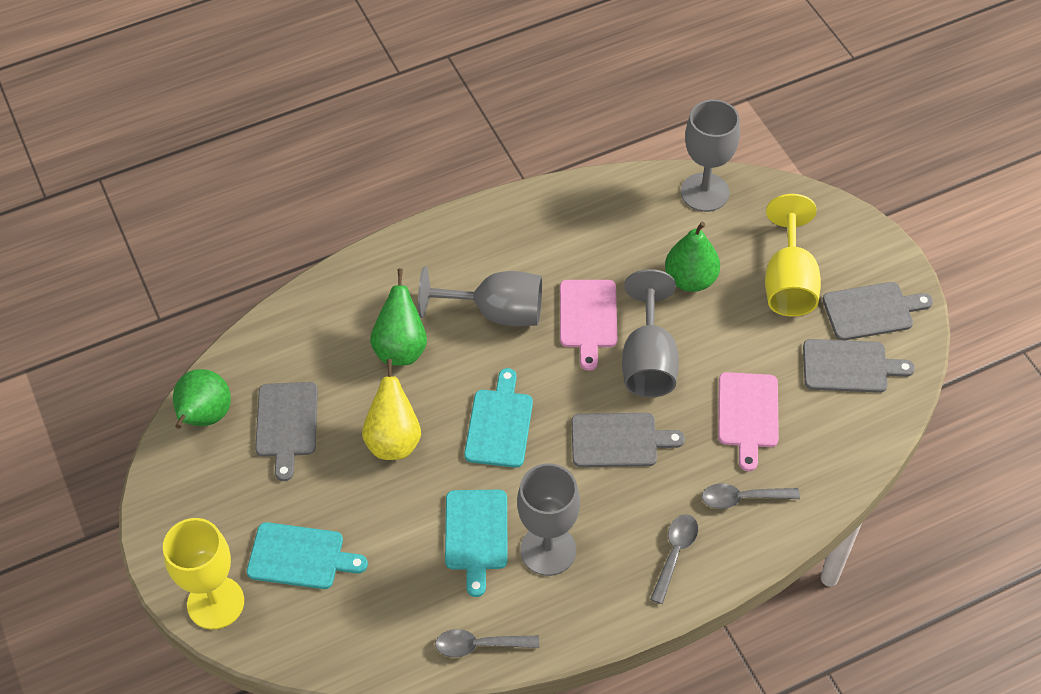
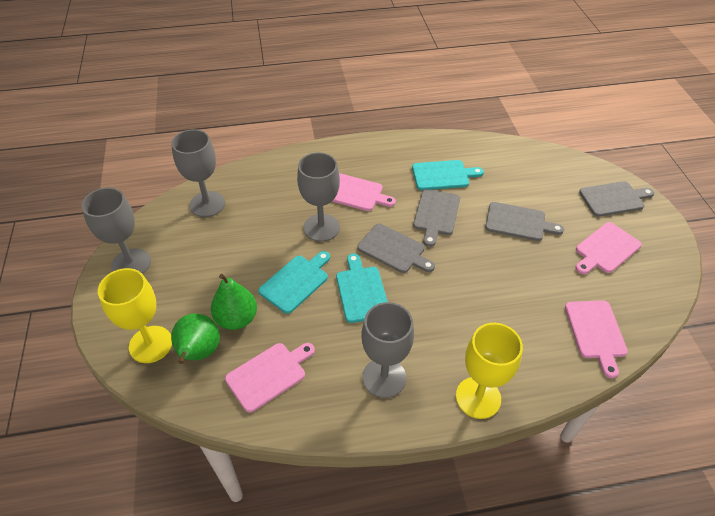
green pear: 3 -> 2
grey spoon: 3 -> 0
pink cutting board: 2 -> 4
yellow pear: 1 -> 0

